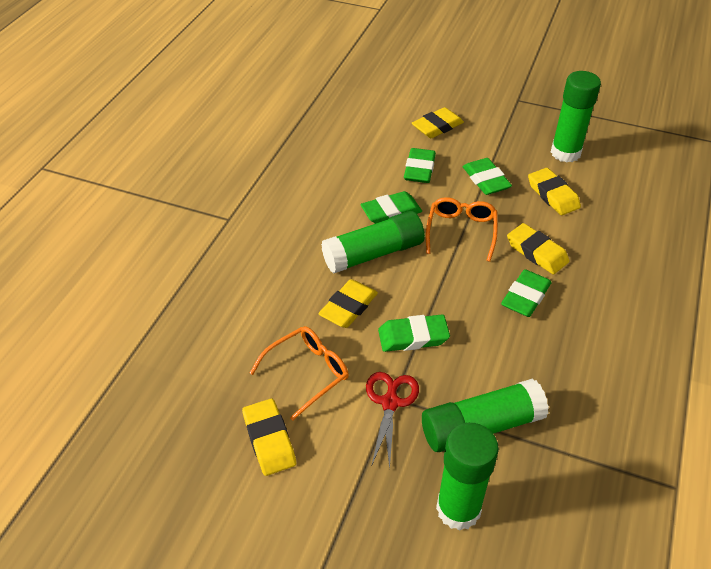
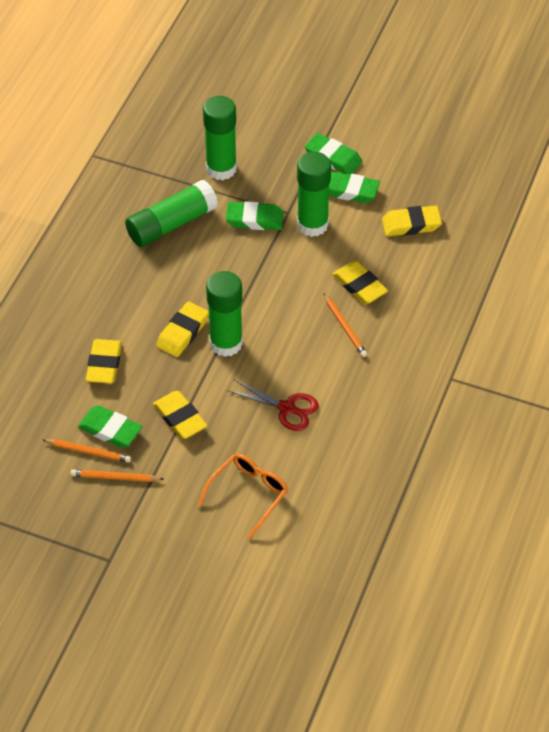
green eraser: 5 -> 4
orange glasses: 2 -> 1
orange pencil: 0 -> 3

